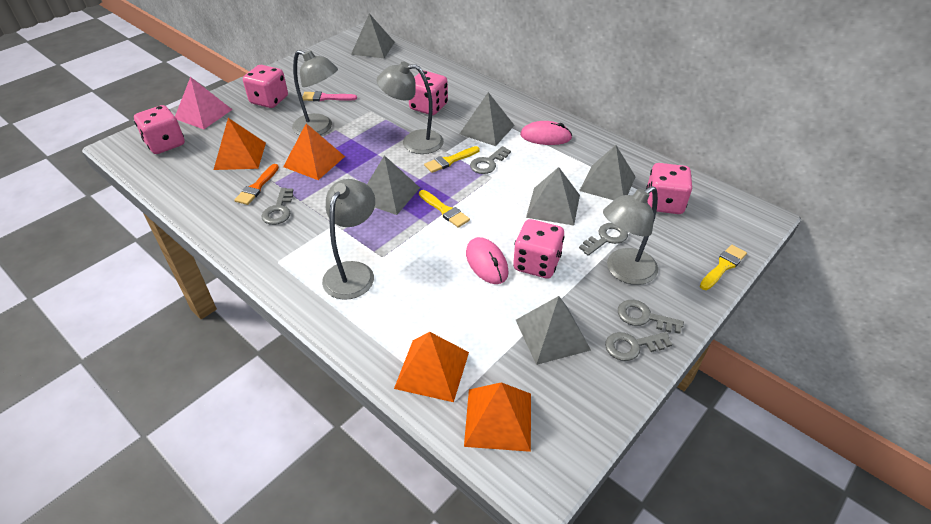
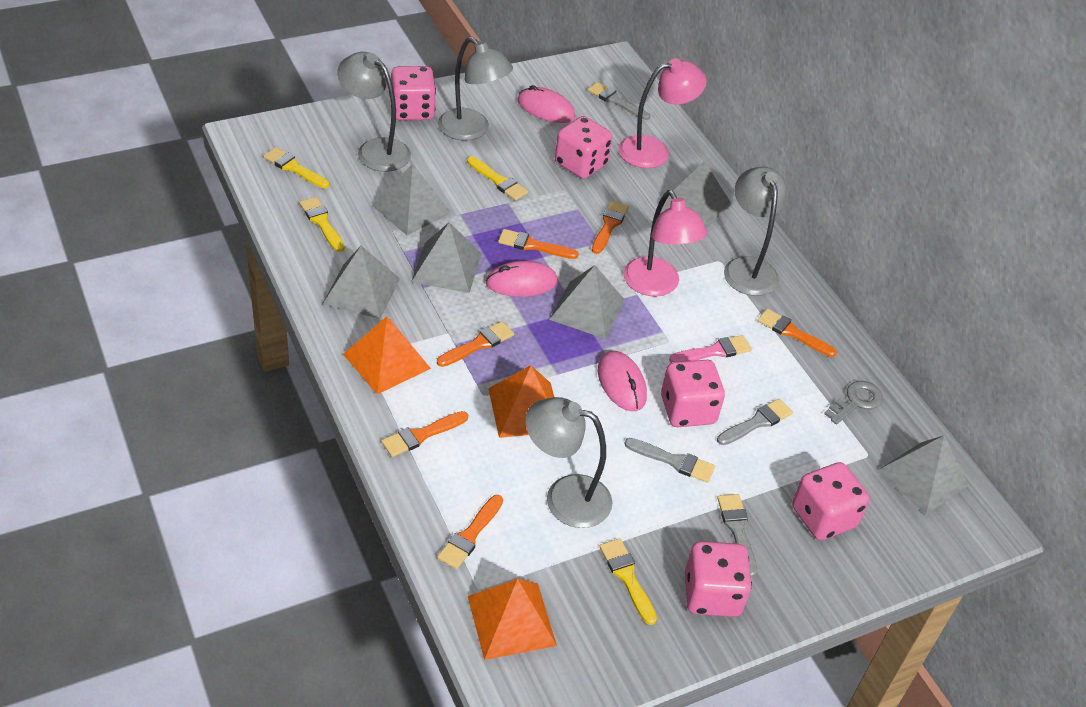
grey brush: 0 -> 4
grey key: 5 -> 1
orange brush: 1 -> 6
orange pyramid: 4 -> 3
pink lamp: 0 -> 2
pink mouse: 2 -> 3
pink pyramid: 1 -> 0
yellow brush: 3 -> 4

